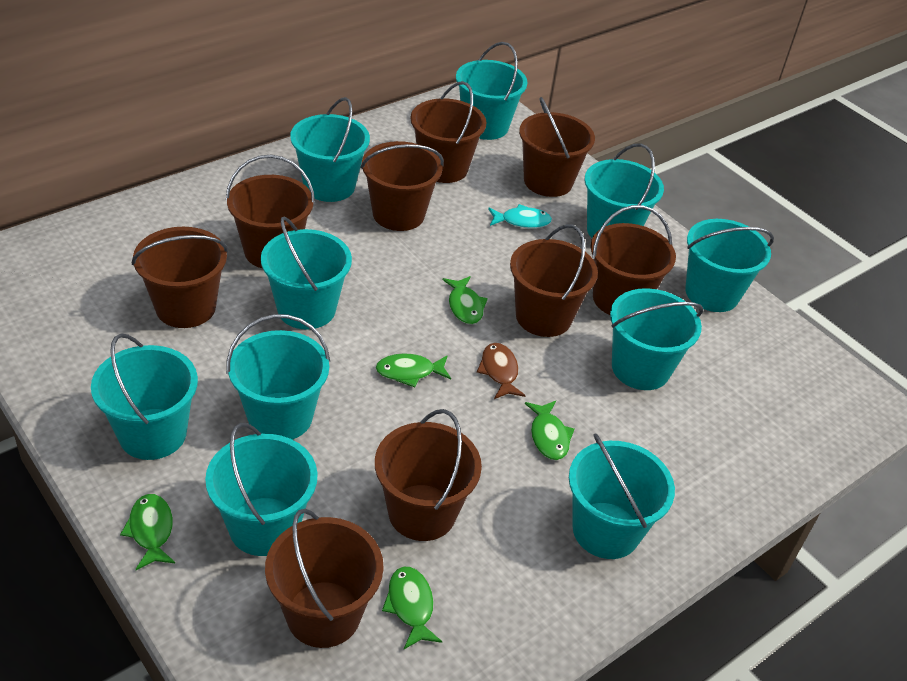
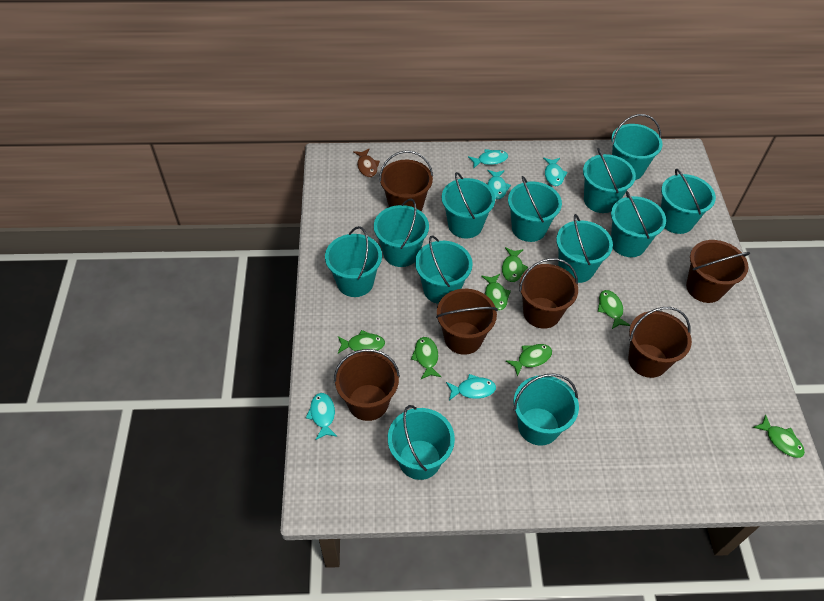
brown bucket: 9 -> 6
green fish: 5 -> 7
turquoise bucket: 10 -> 12
turquoise fish: 1 -> 5

